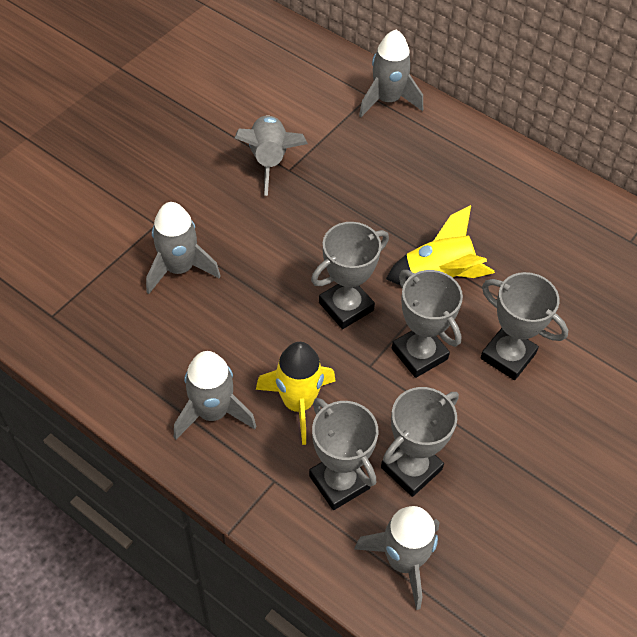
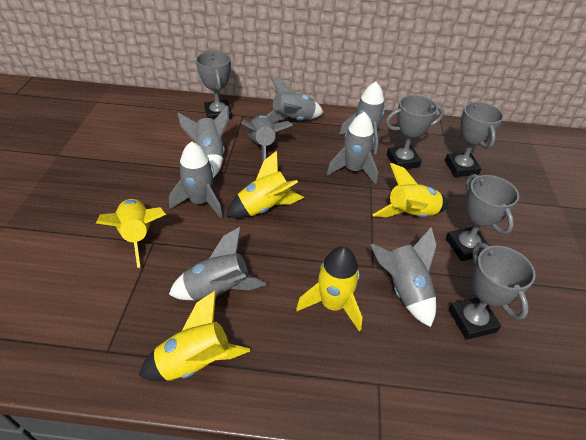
grey rocket: 5 -> 8
yellow rocket: 2 -> 5

